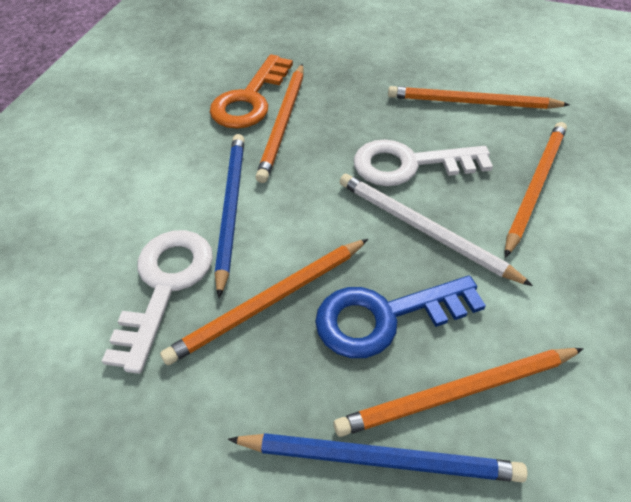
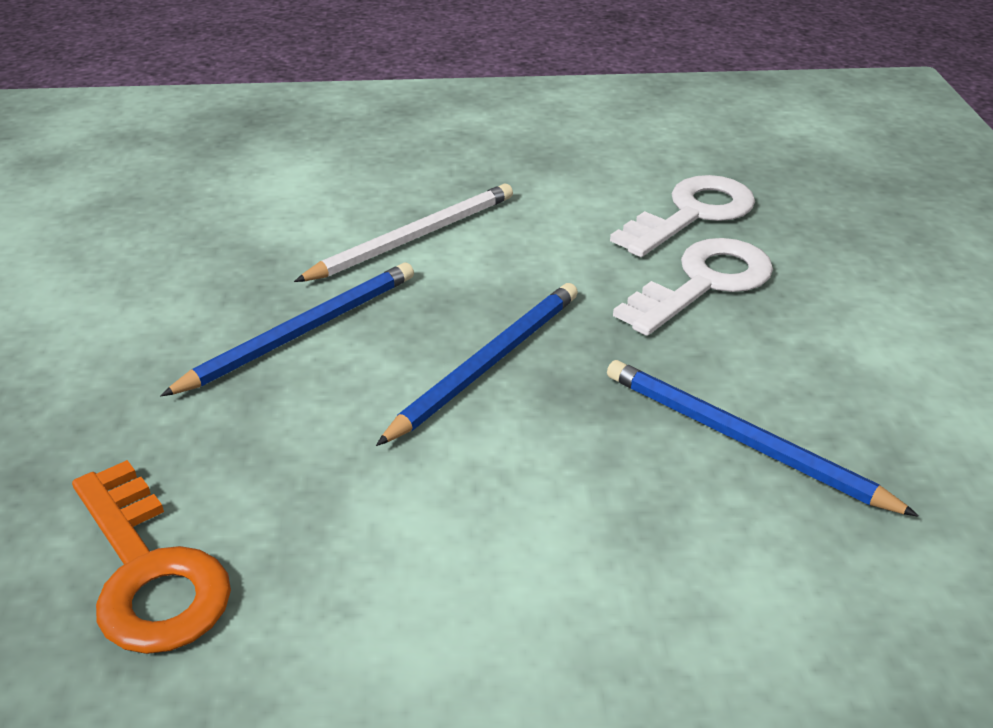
blue key: 1 -> 0
blue pencil: 2 -> 3
orange pencil: 5 -> 0

